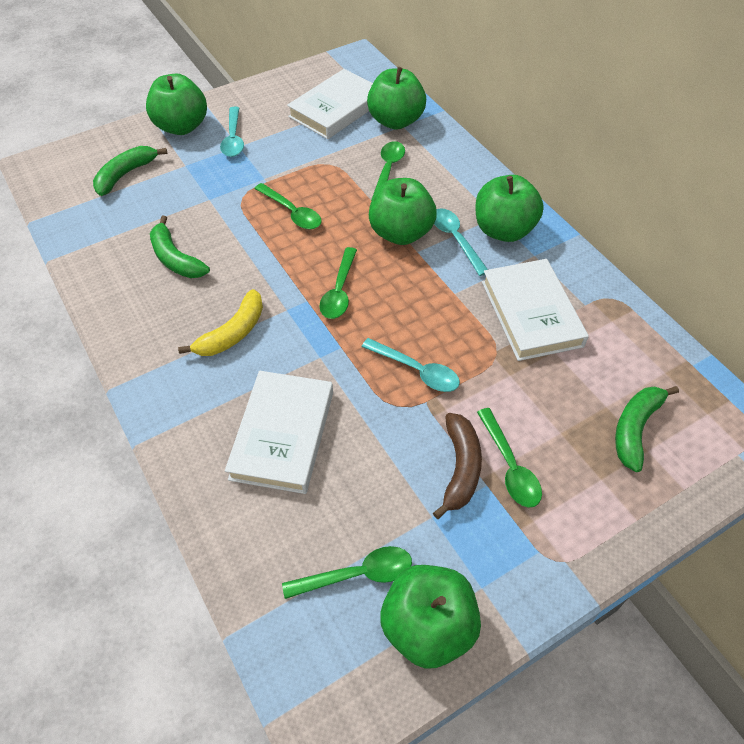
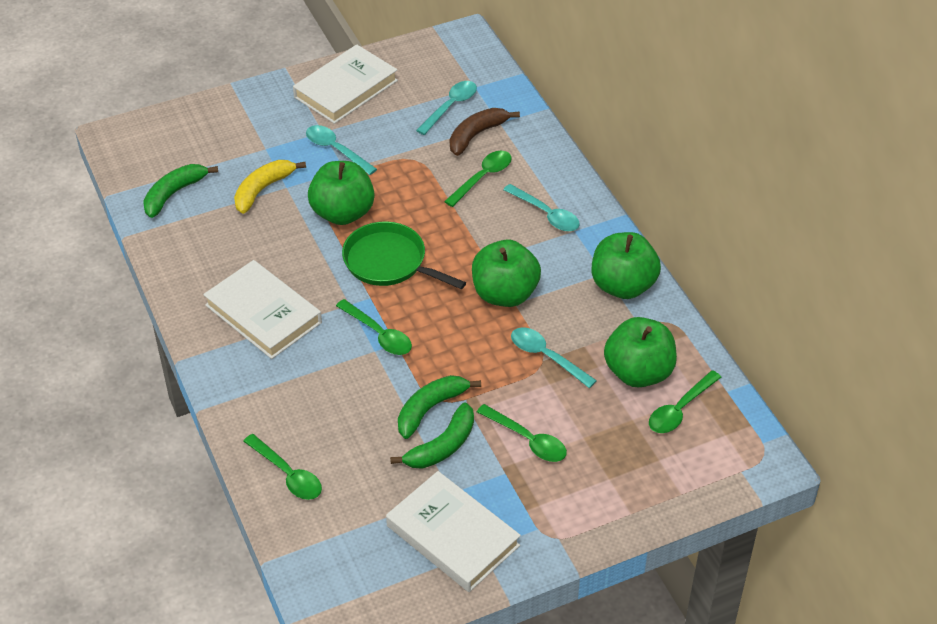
green apple: 5 -> 4
green pan: 0 -> 1
turquoise spoon: 3 -> 4

